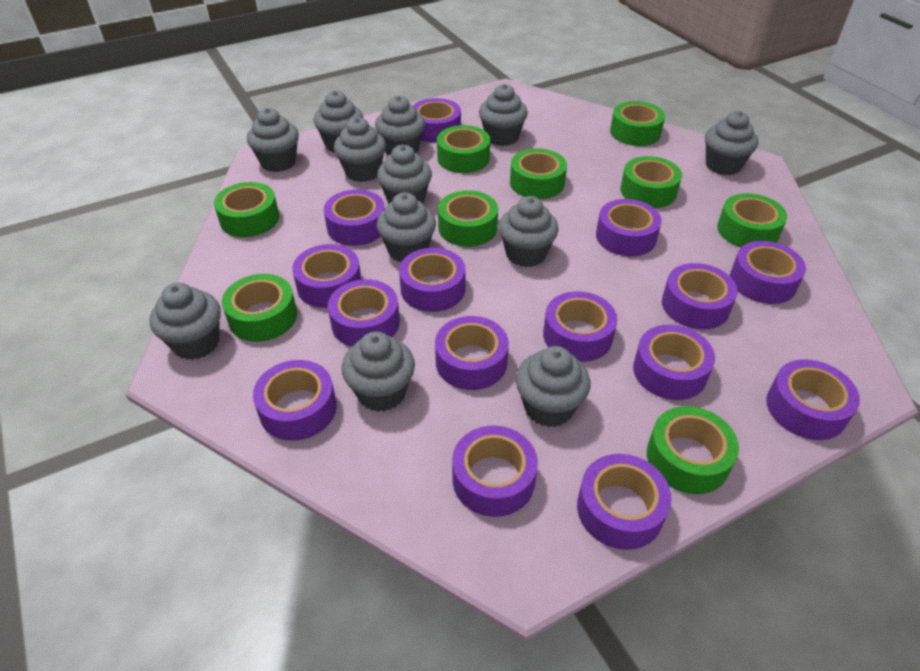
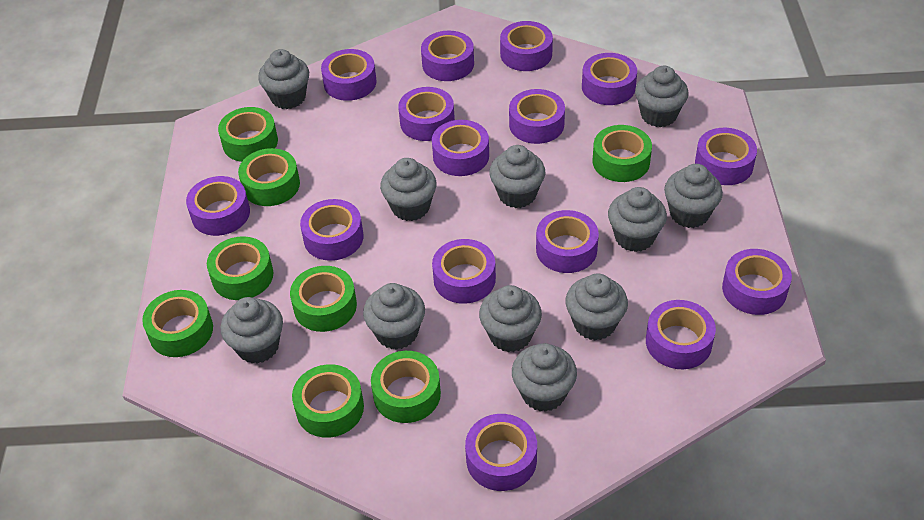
green tape: 9 -> 8
grey cupcake: 12 -> 11

